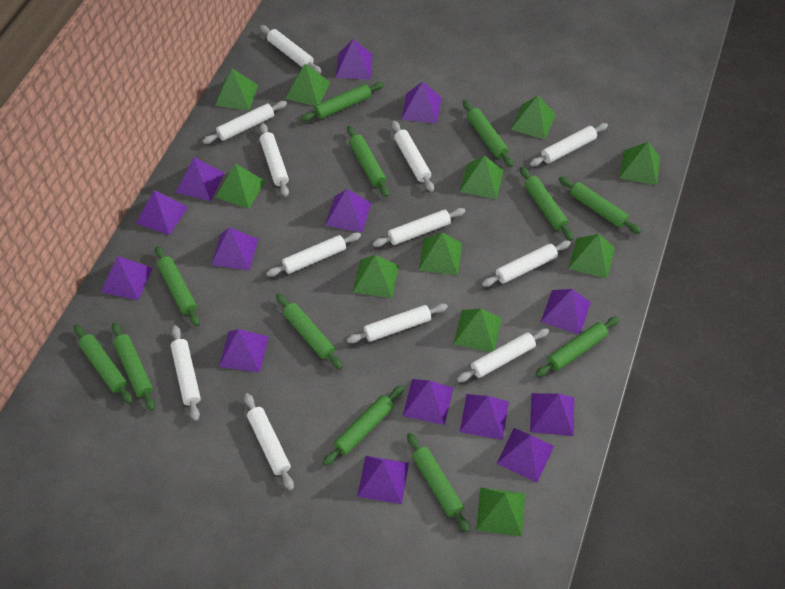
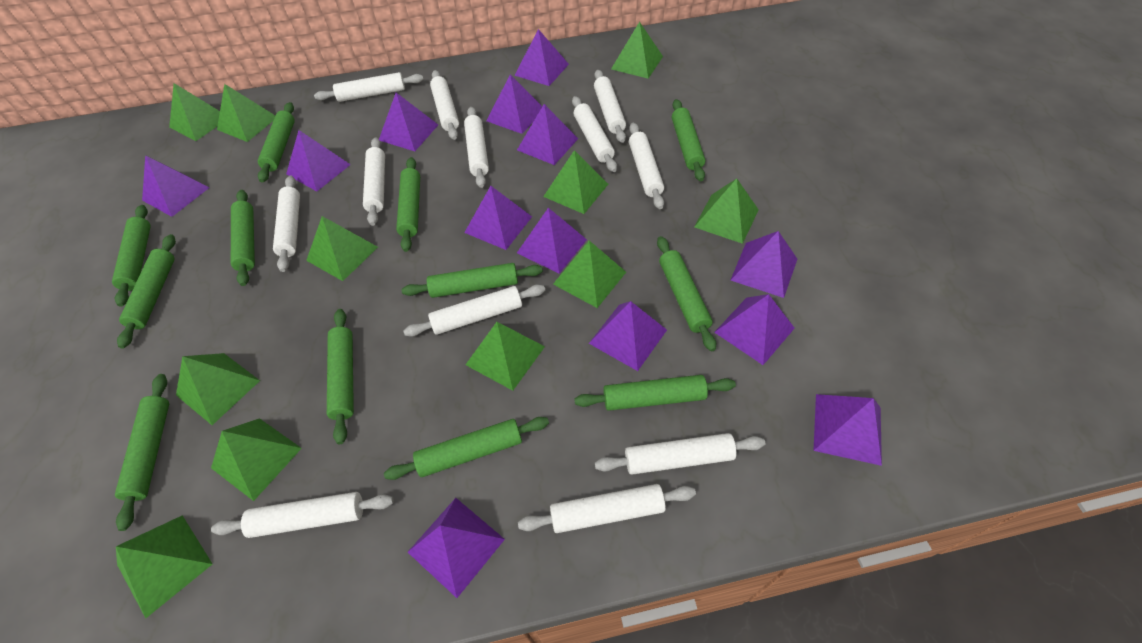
purple pyramid: 14 -> 13

